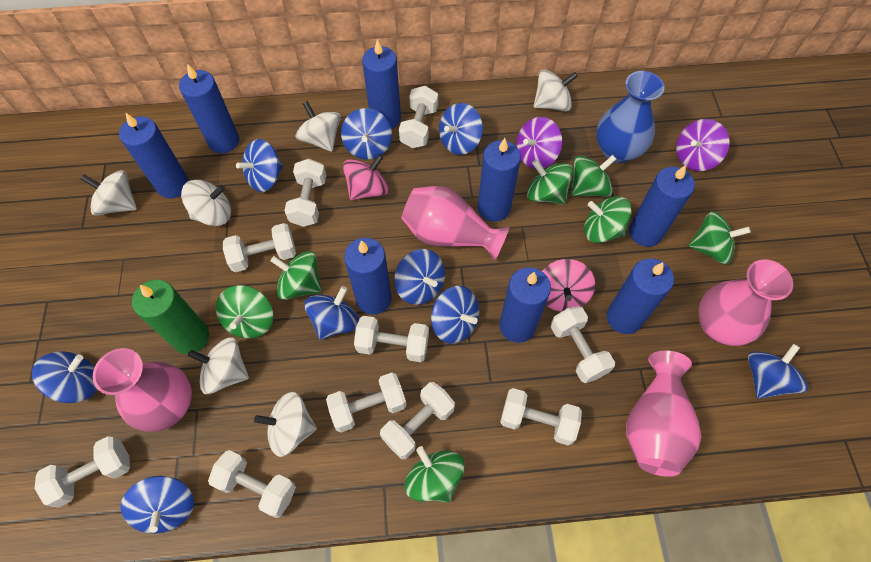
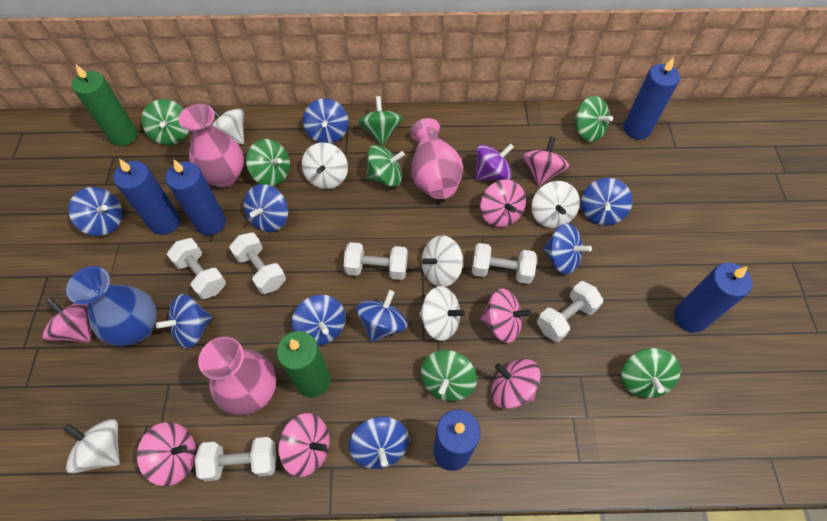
blue candle: 8 -> 5
green candle: 1 -> 2
pink spinning top: 2 -> 7
pink vase: 4 -> 3
purple spinning top: 2 -> 1
white dumbbell: 10 -> 6

